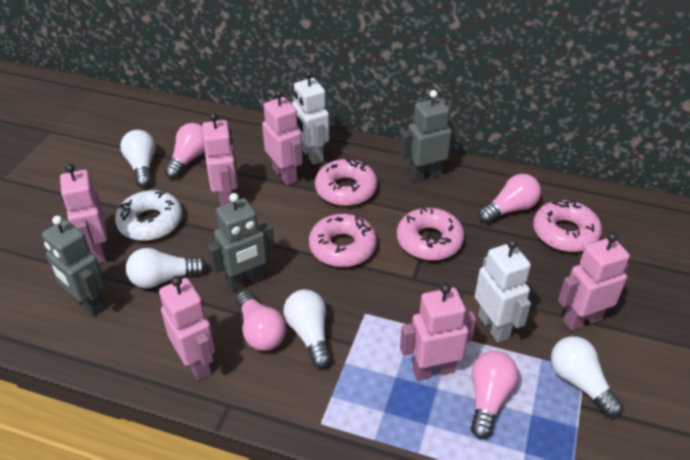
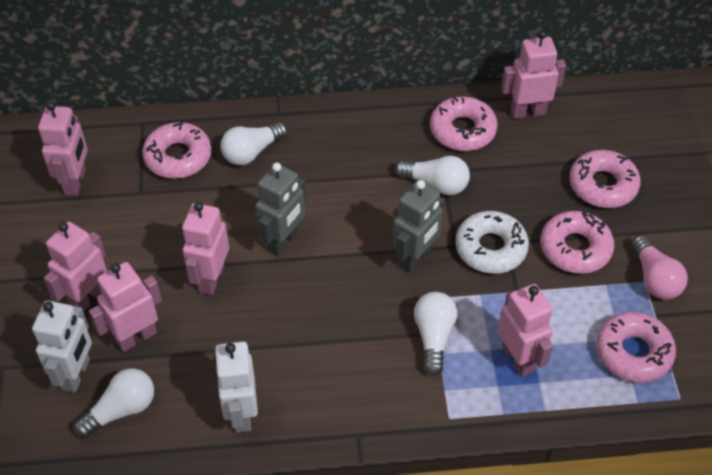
grey robot: 3 -> 2
pink donut: 4 -> 5
pink light bulb: 4 -> 1

